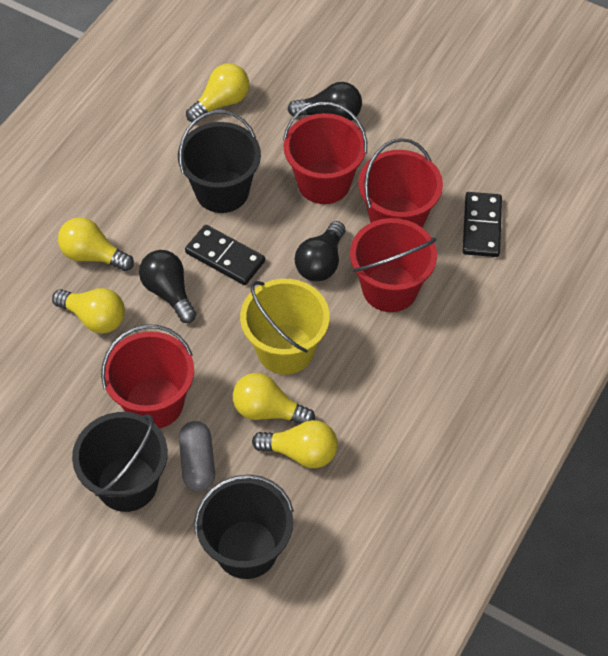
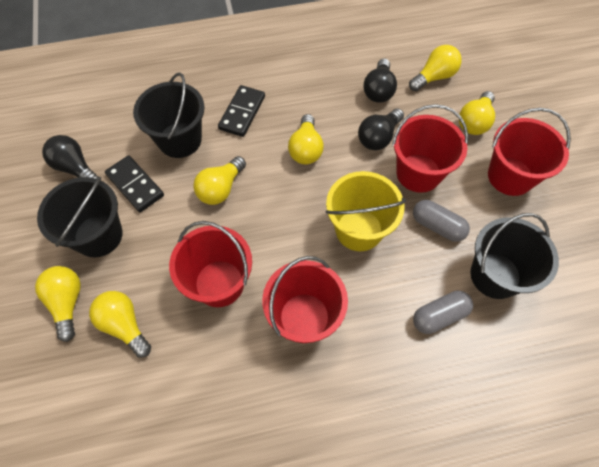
grey capsule: 1 -> 2
yellow light bulb: 5 -> 6

